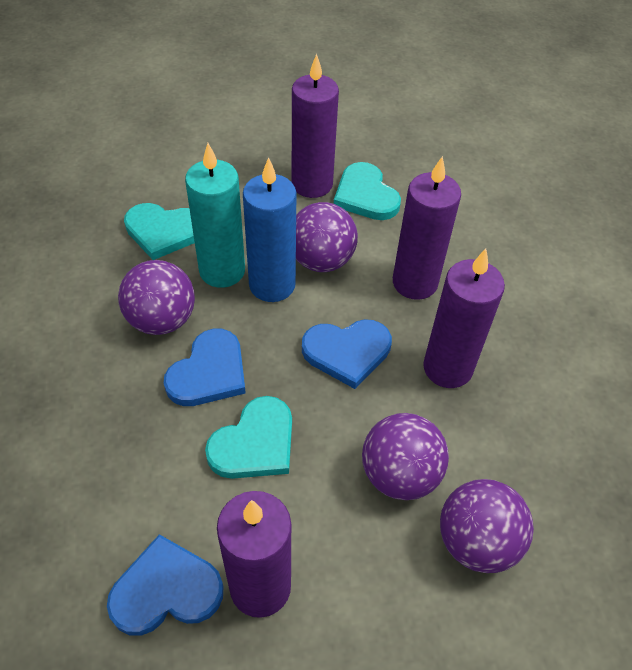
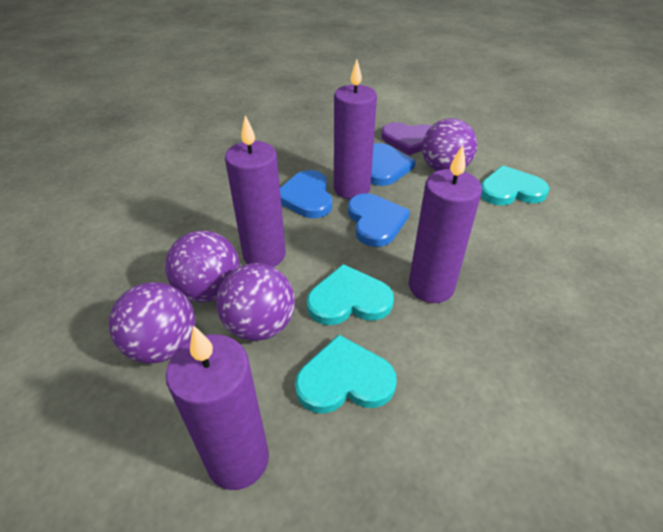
blue candle: 1 -> 0
purple heart: 0 -> 1
turquoise candle: 1 -> 0

